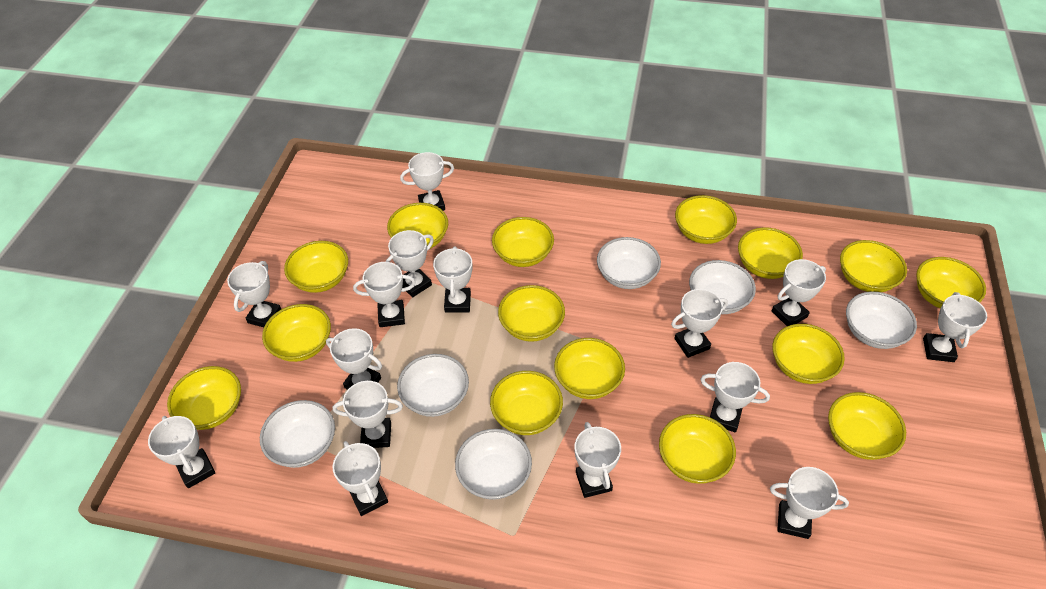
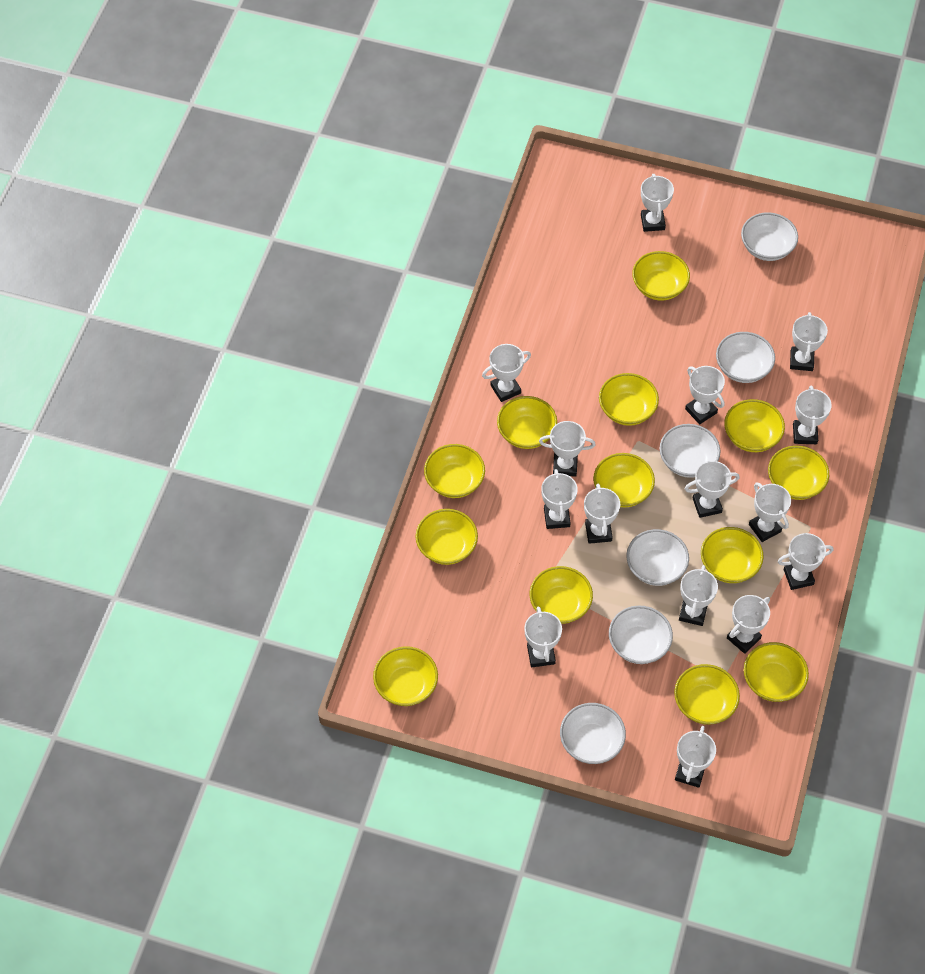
yellow bowl: 15 -> 13

